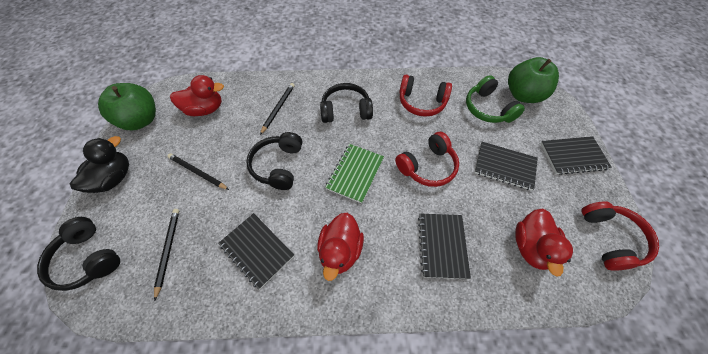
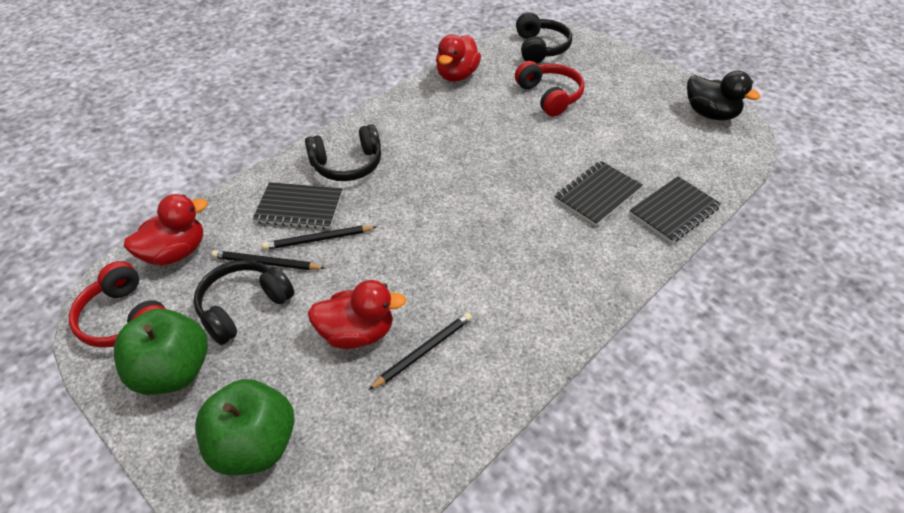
black notebook: 4 -> 3
green headphones: 1 -> 0
green notebook: 1 -> 0
red headphones: 3 -> 2

